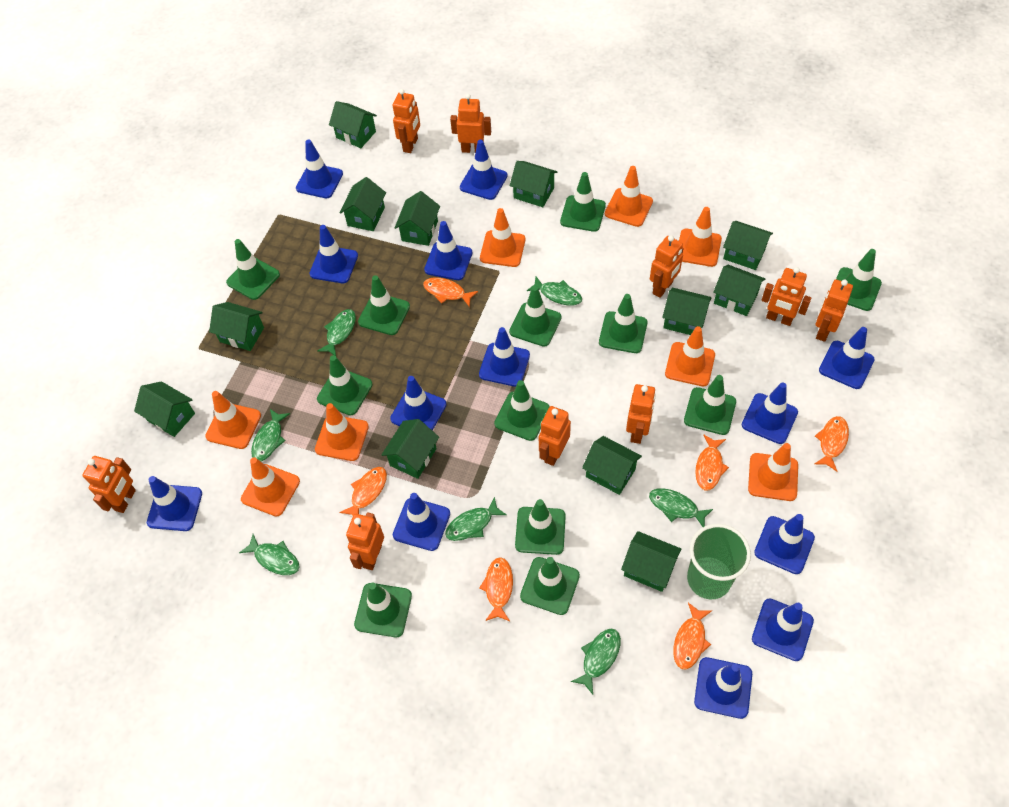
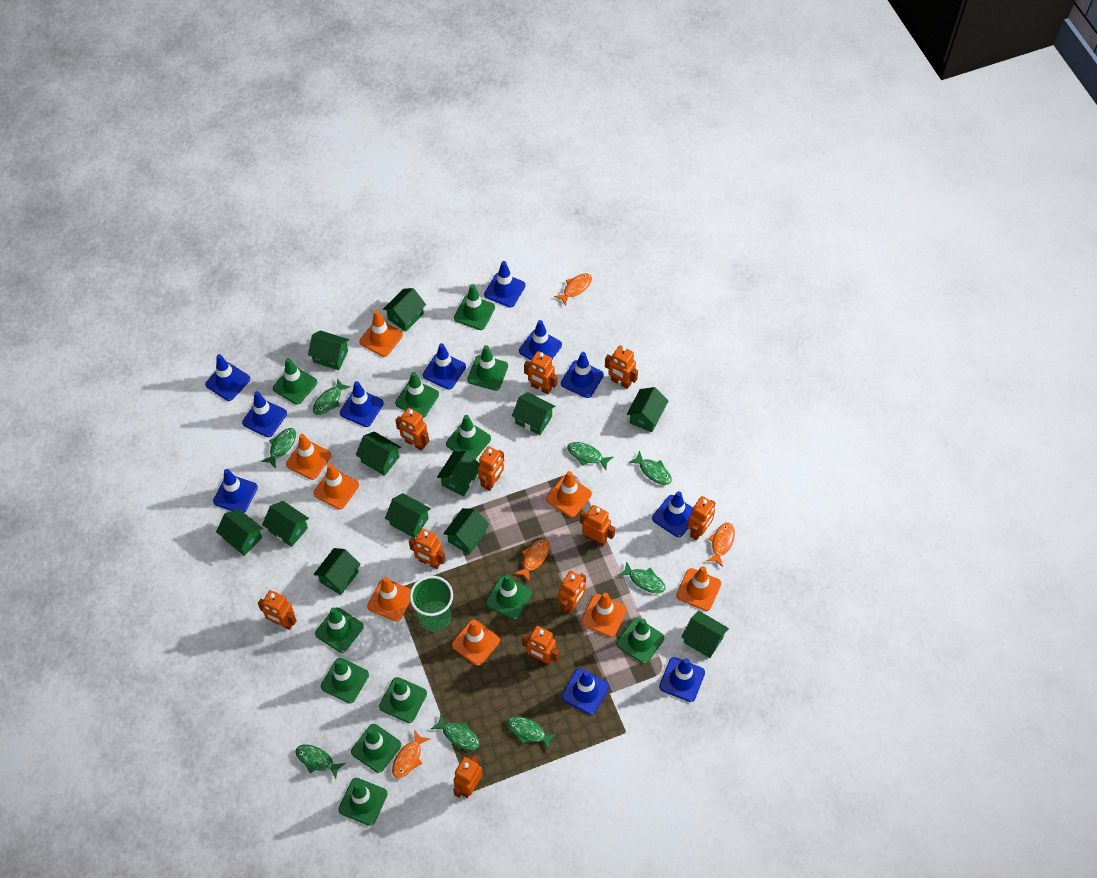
blue traffic cone: 13 -> 11
green fish: 7 -> 8
orange fish: 6 -> 4
orange robot: 9 -> 11

